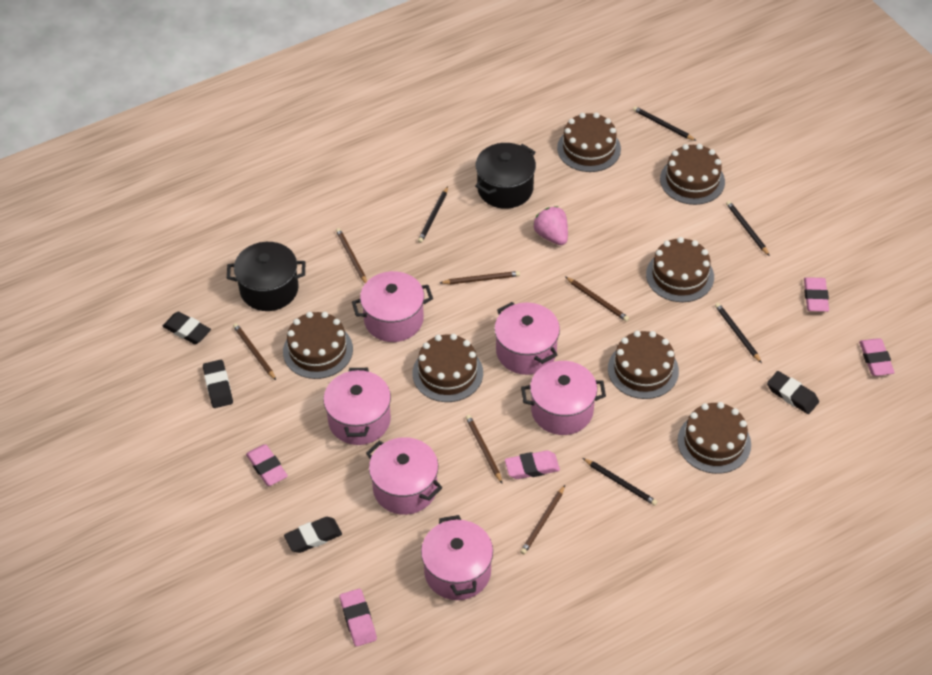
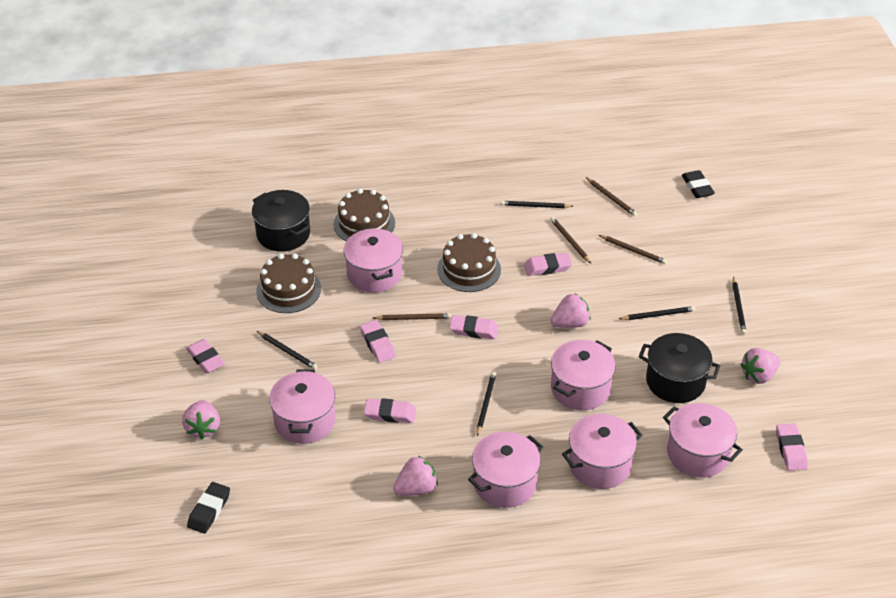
black eraser: 4 -> 2
brown cake: 7 -> 3
brown pencil: 6 -> 4
pink eraser: 5 -> 6
pink strawberry: 1 -> 4

